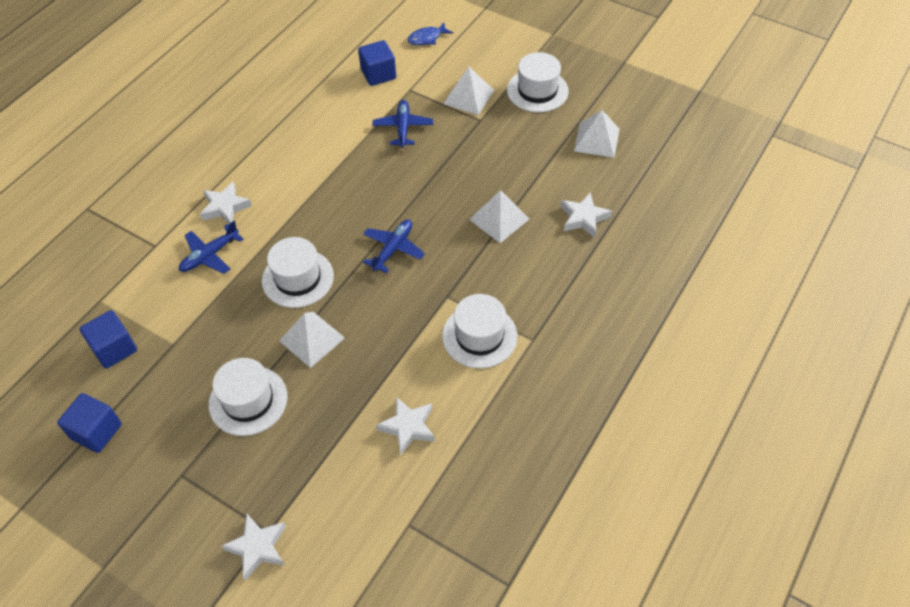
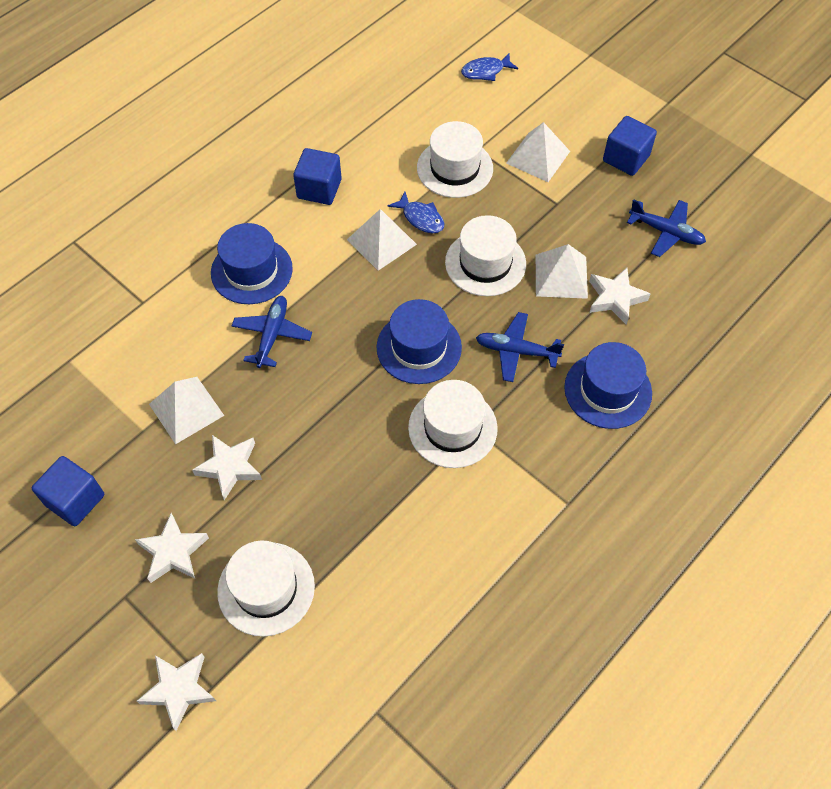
blue fish: 1 -> 2
blue hat: 0 -> 3

